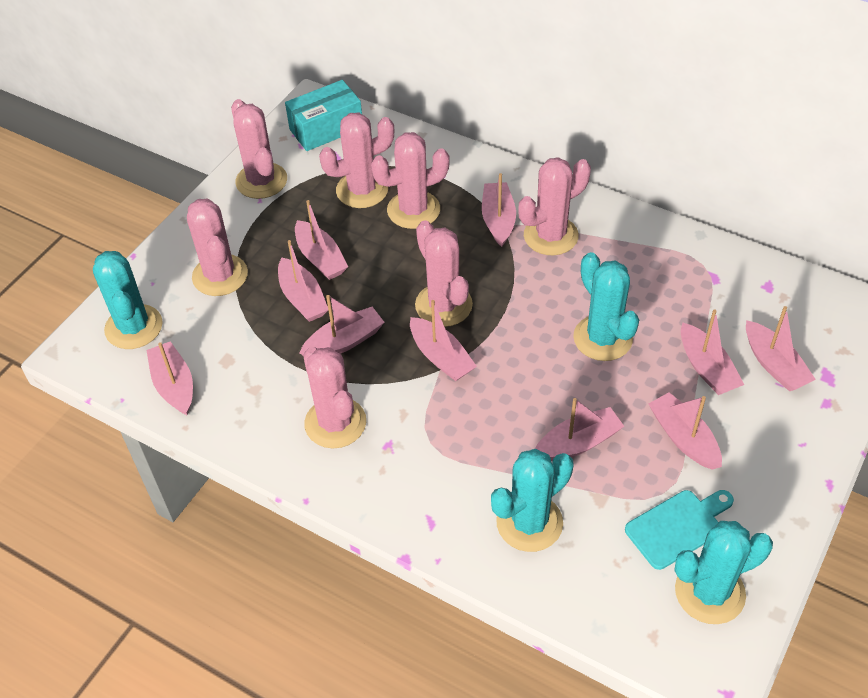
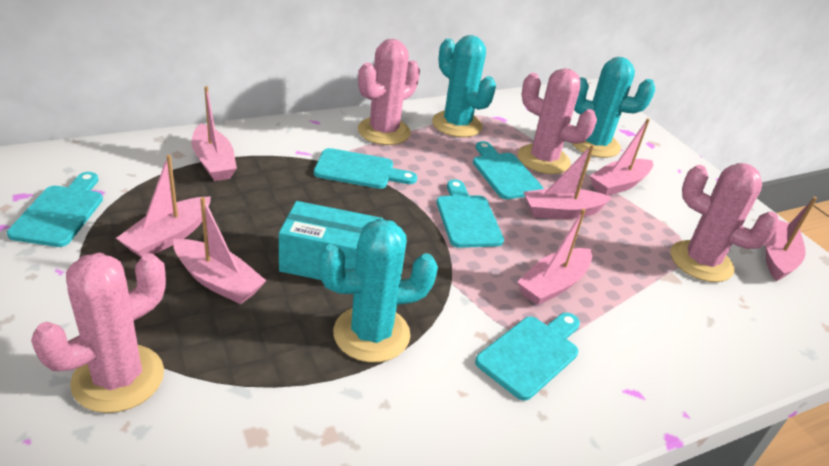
pink boat: 10 -> 7
pink cactus: 7 -> 4
turquoise cactus: 4 -> 3
turquoise cutting board: 1 -> 5

